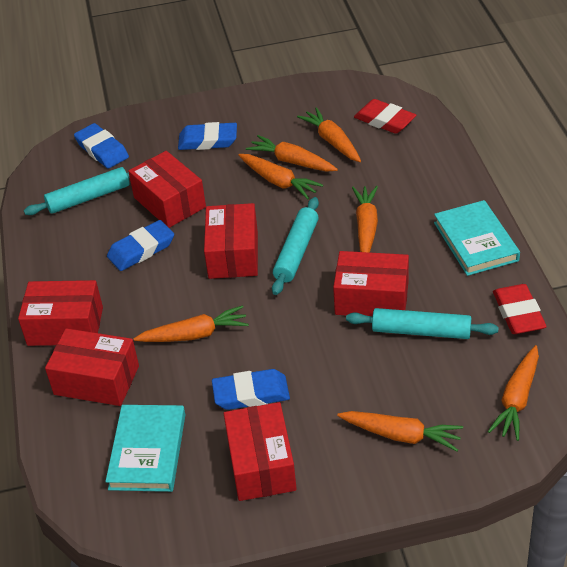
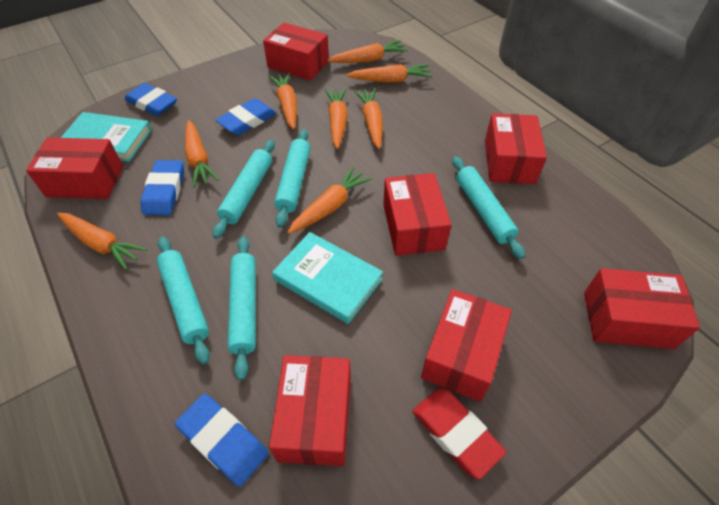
orange carrot: 7 -> 8
red box: 6 -> 7
red eraser: 2 -> 1
turquoise rolling pin: 3 -> 5

